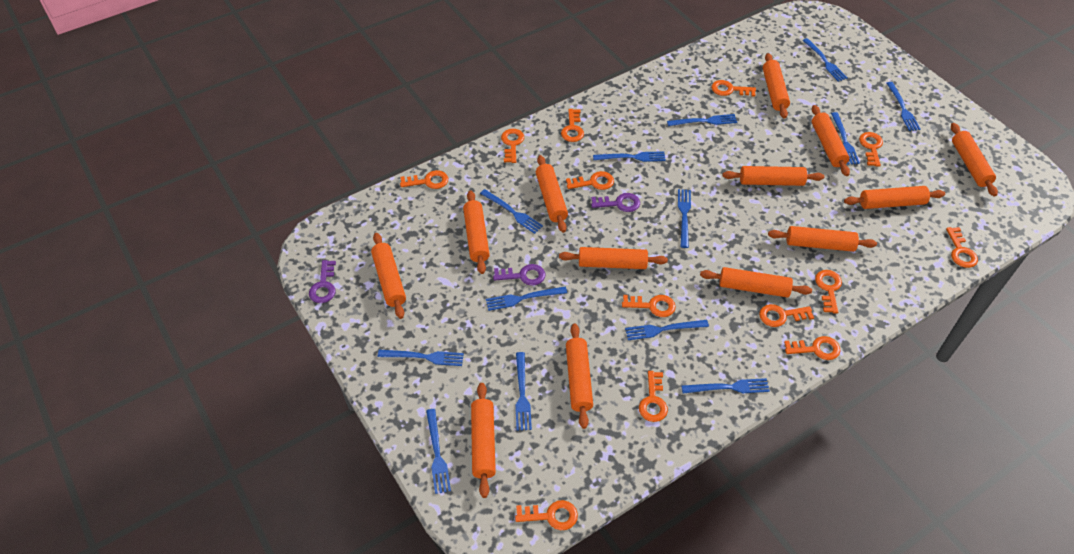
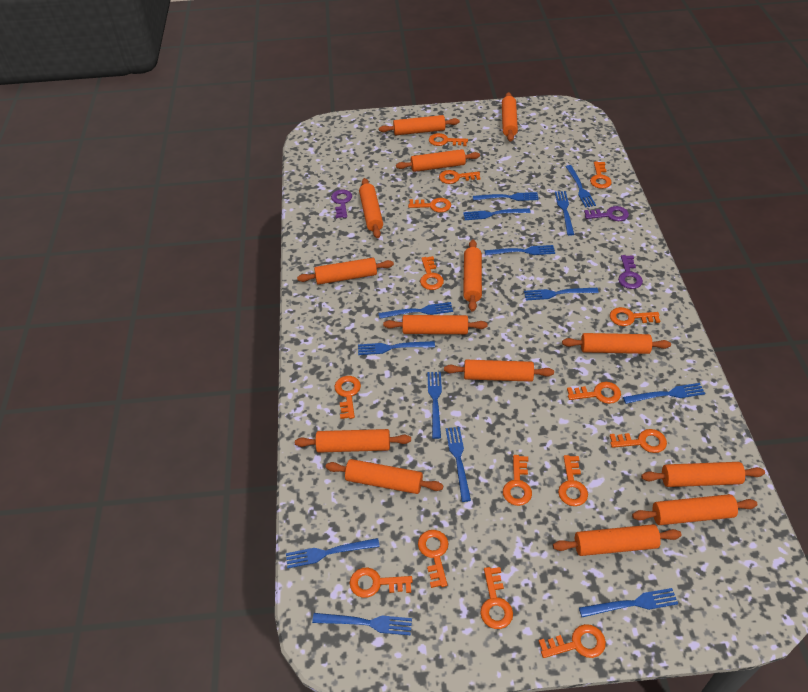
blue fork: 13 -> 14
orange key: 13 -> 15
orange rolling pin: 13 -> 14

